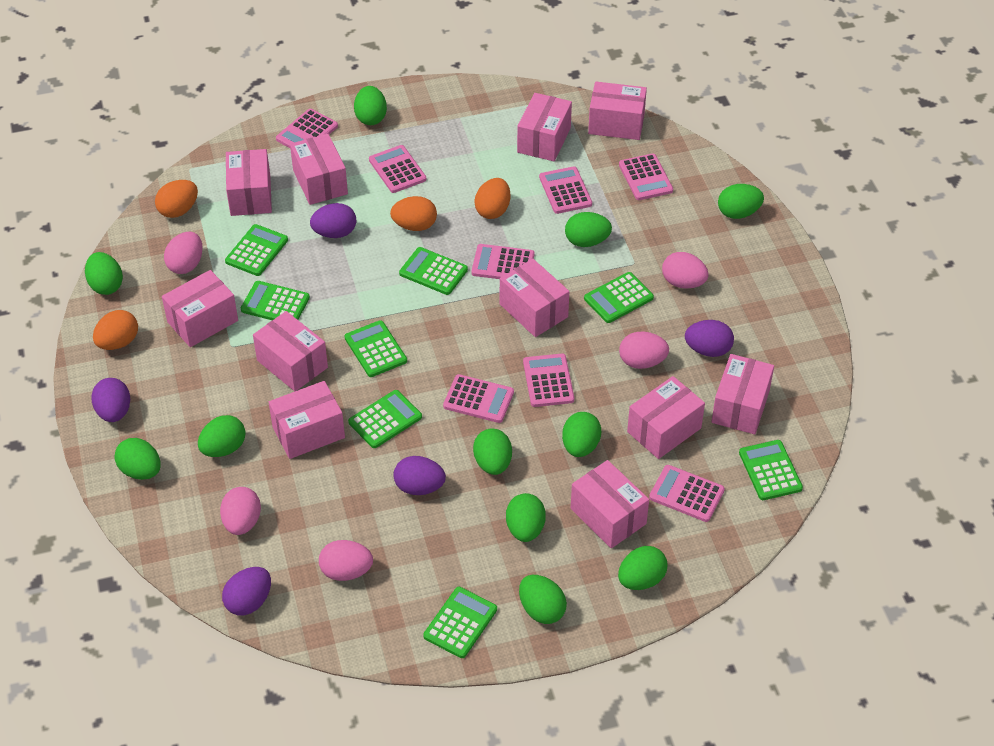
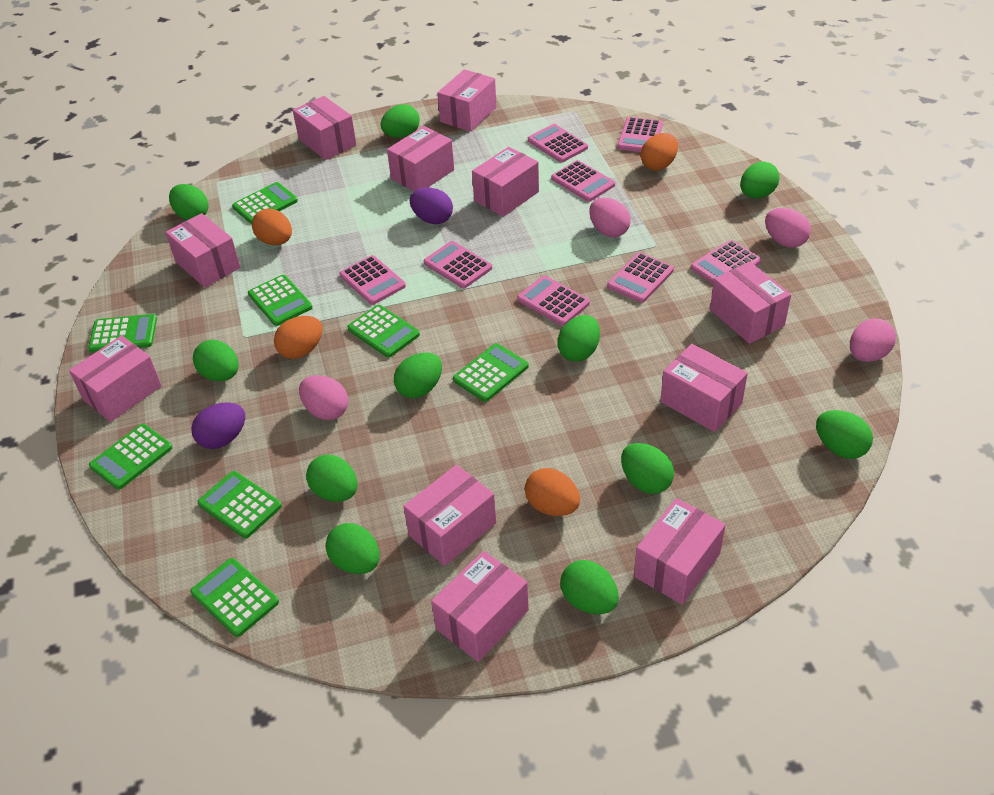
pink egg: 5 -> 4
purple egg: 5 -> 2

